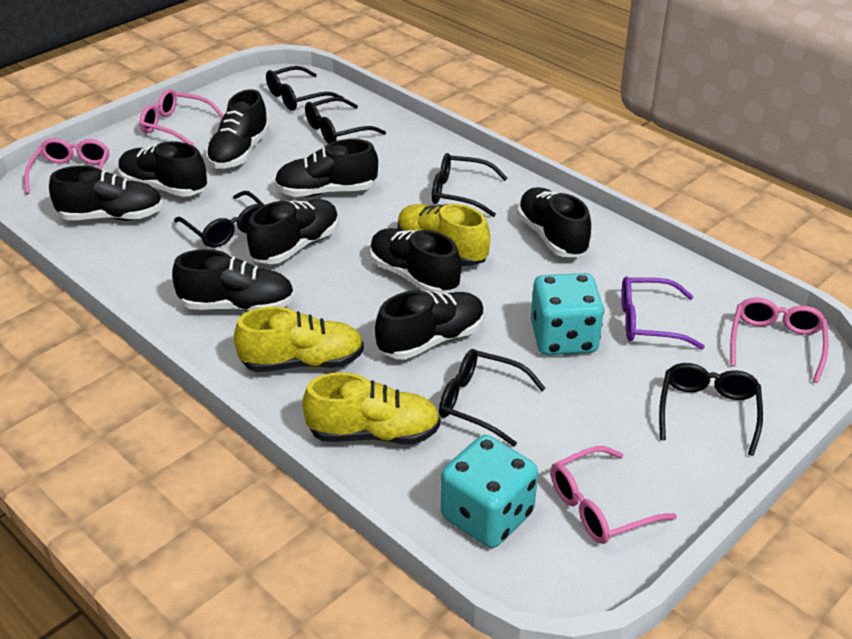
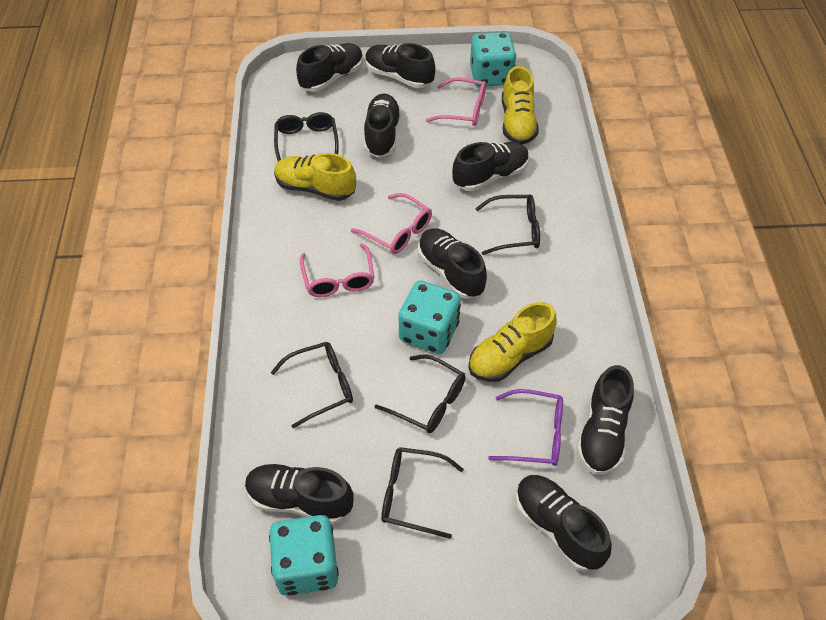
black glasses: 6 -> 5
black shoe: 9 -> 8
pink glasses: 4 -> 3
turquoise dice: 2 -> 3

